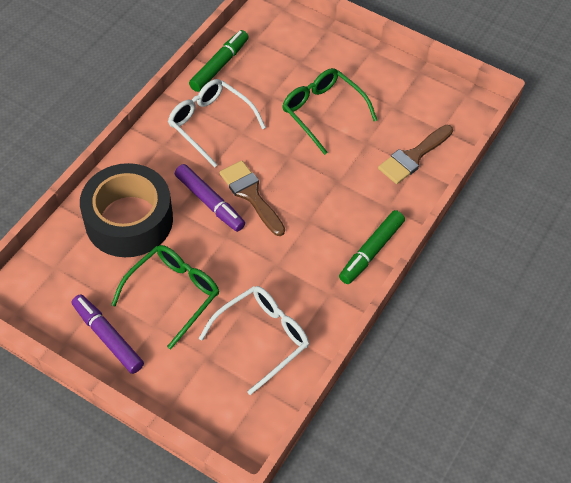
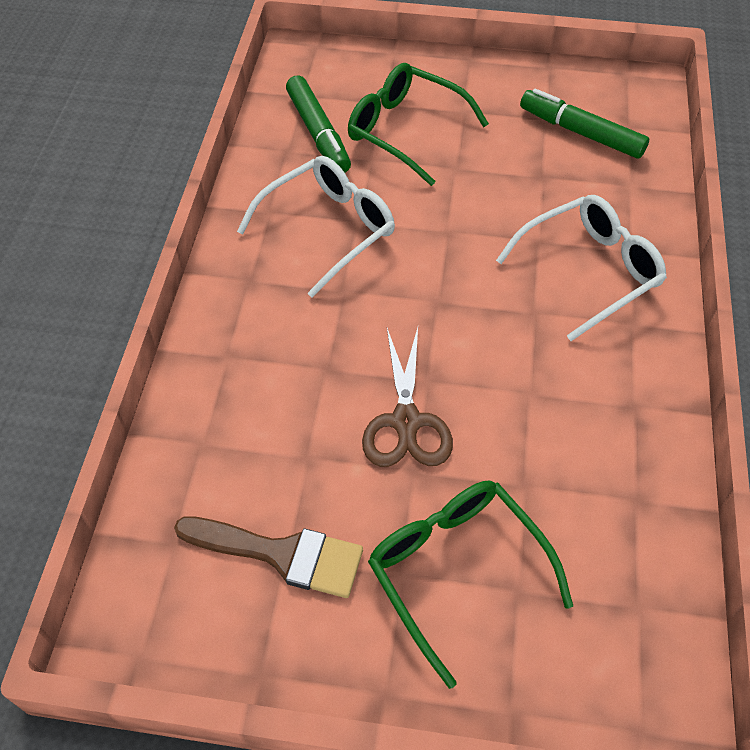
black tape: 1 -> 0
brown brush: 2 -> 1
brown scissors: 0 -> 1
purple marker: 2 -> 0

